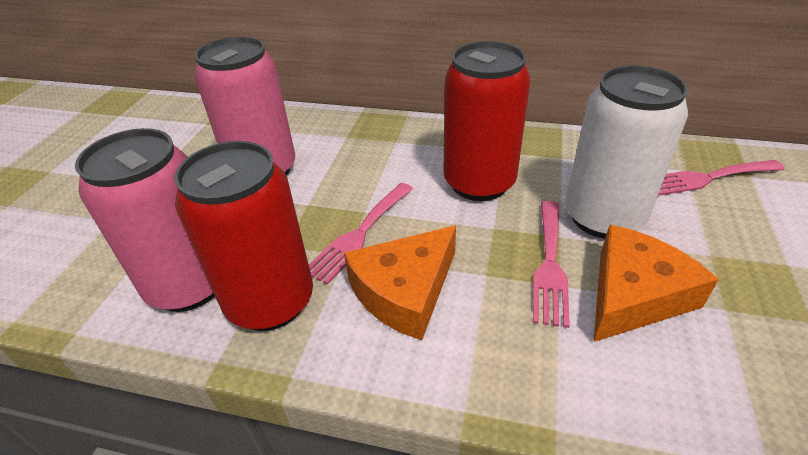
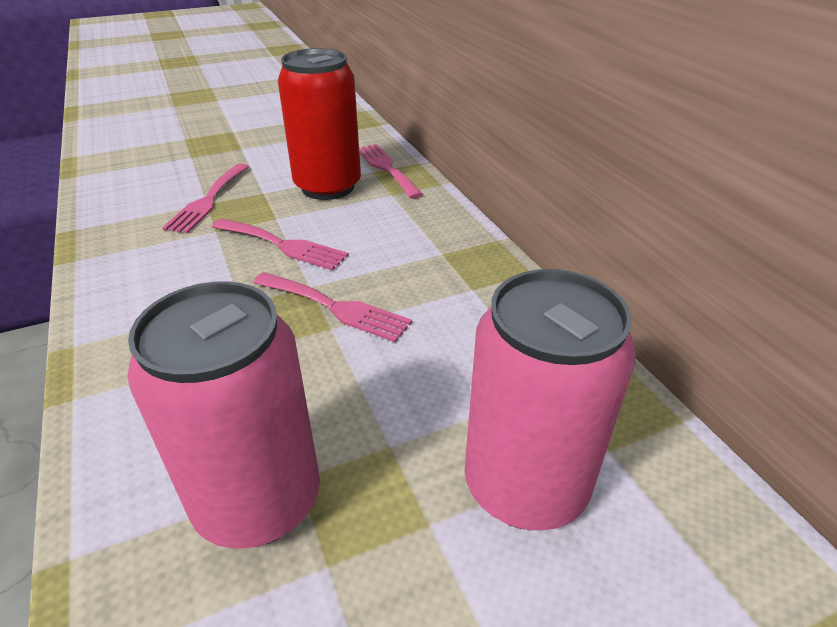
orange cheese: 2 -> 0
pink fork: 3 -> 4
red can: 2 -> 1
white can: 1 -> 0

